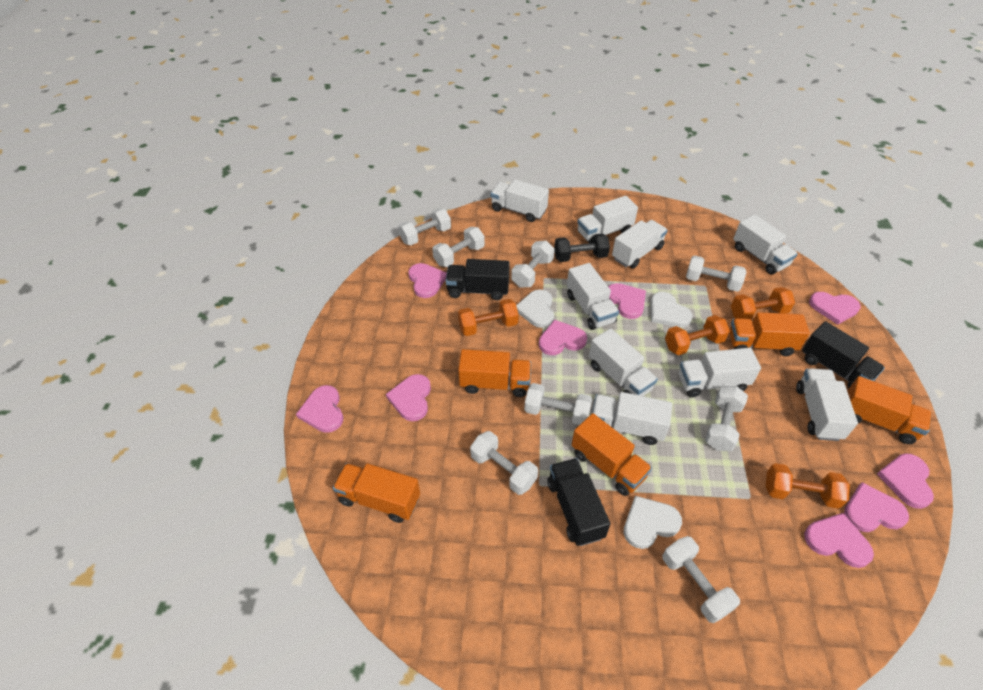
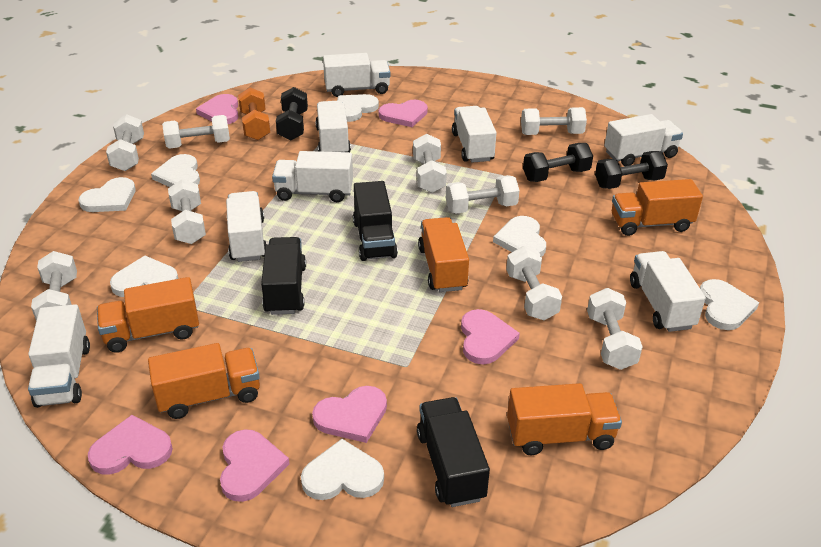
black dumbbell: 1 -> 3
orange dumbbell: 4 -> 1
pink heart: 9 -> 6
white dumbbell: 8 -> 9
white heart: 3 -> 7
white truck: 9 -> 8

